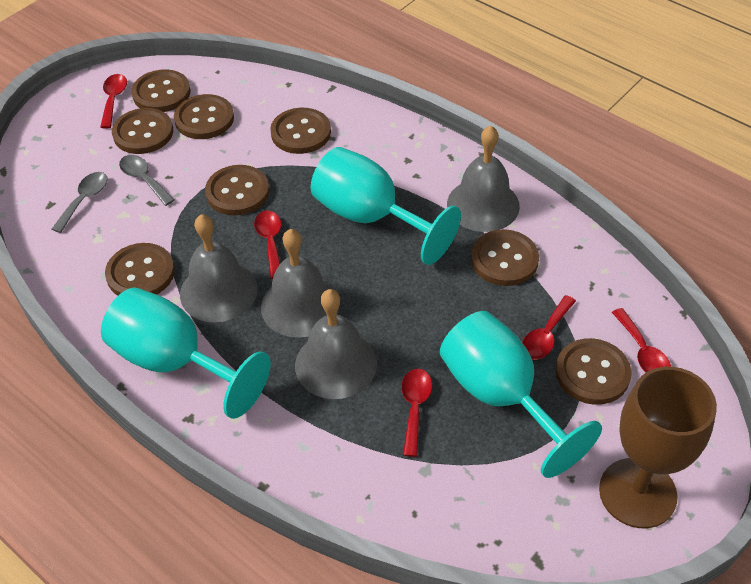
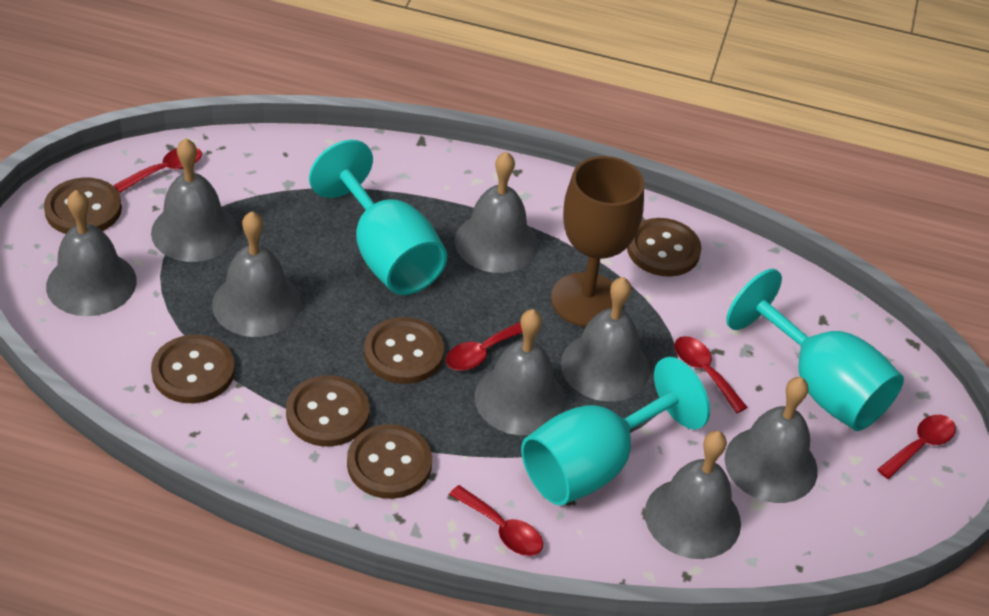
brown button: 8 -> 6
grey bell: 4 -> 8
grey spoon: 2 -> 0

